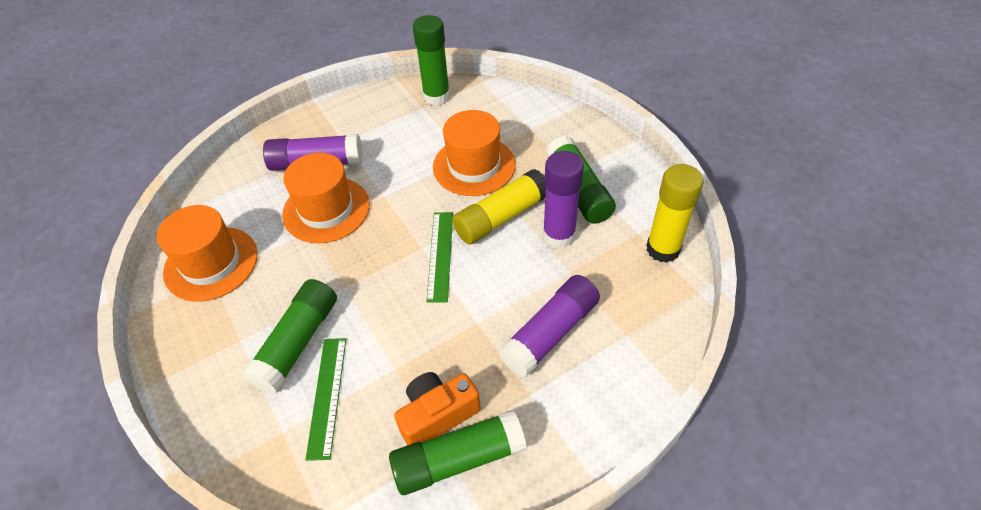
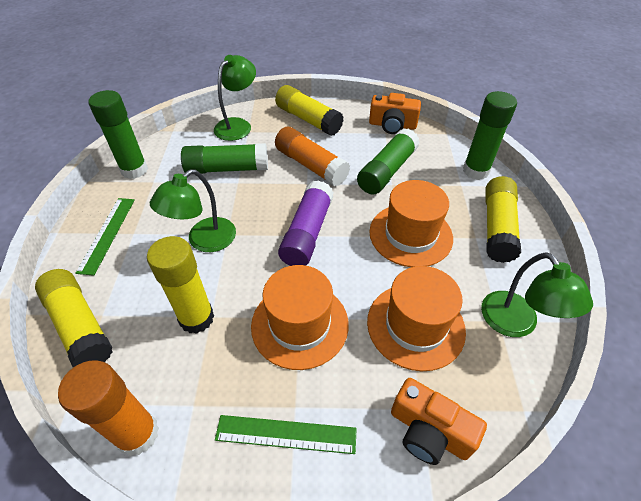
green lamp: 0 -> 3
orange camera: 1 -> 2
orange glue stick: 0 -> 2
purple glue stick: 3 -> 1
yellow glue stick: 2 -> 4

